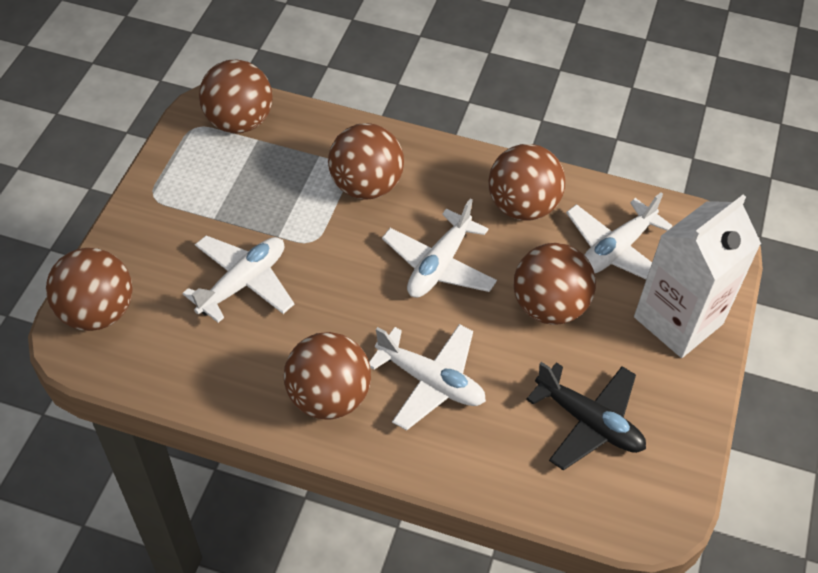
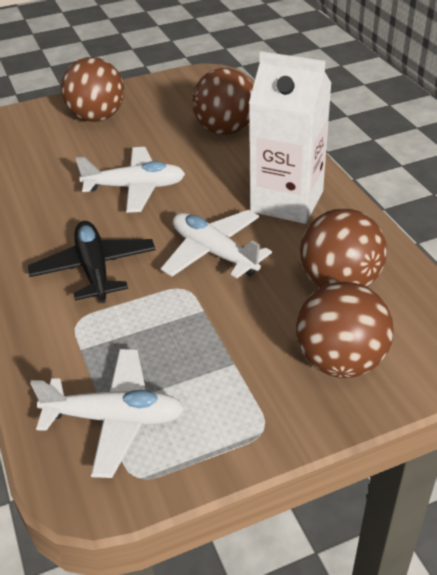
brown ball: 6 -> 4
white plane: 4 -> 3

